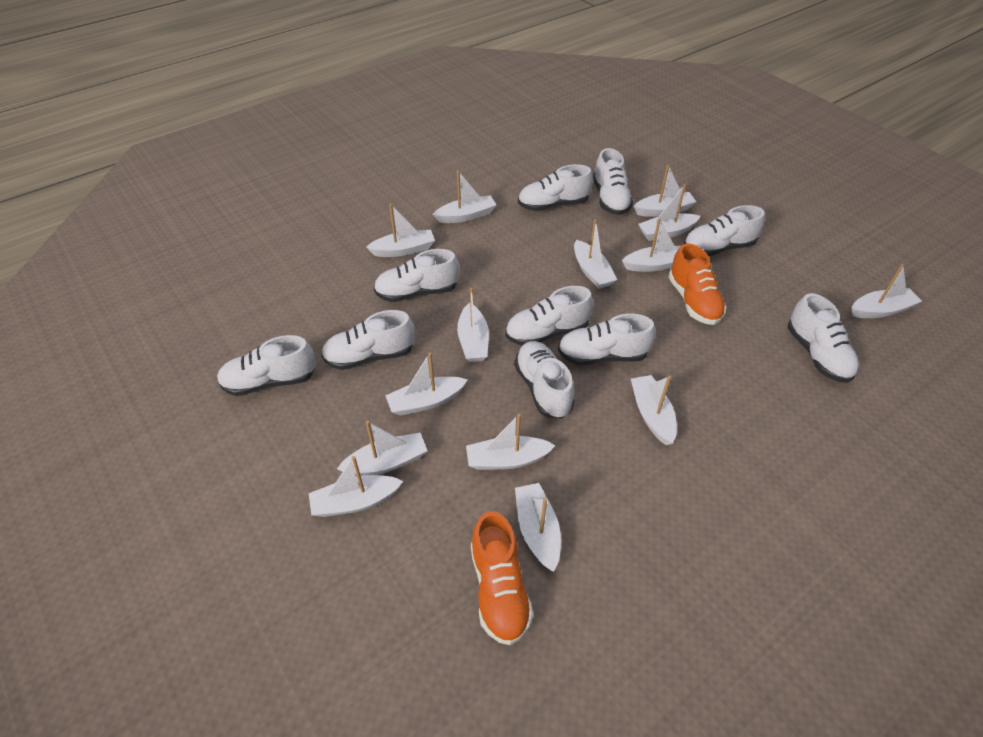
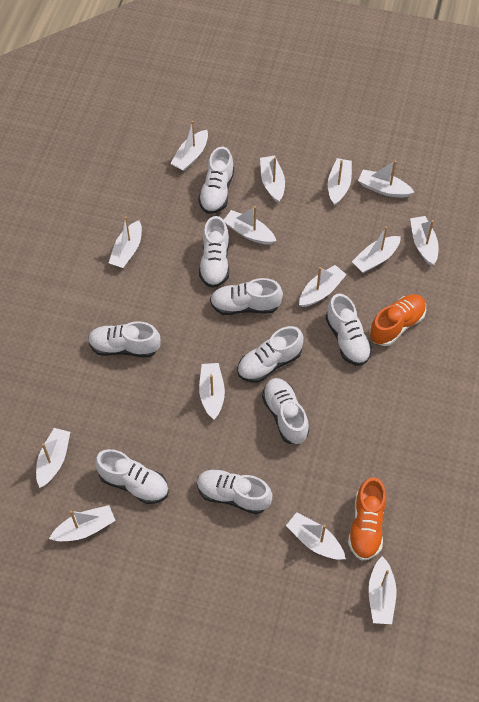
white shoe: 10 -> 9

